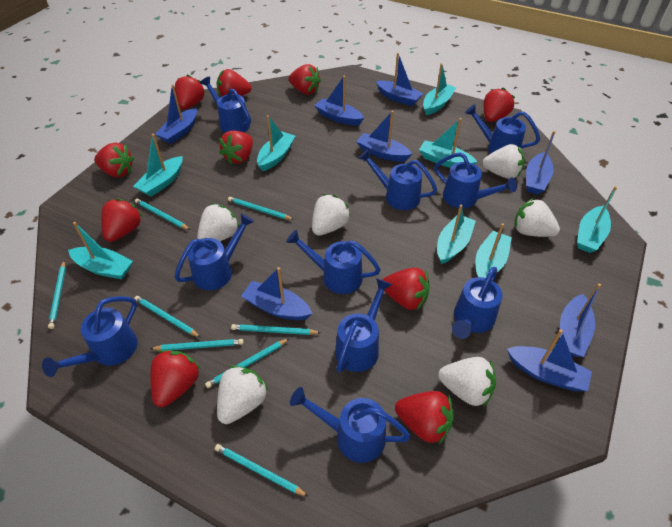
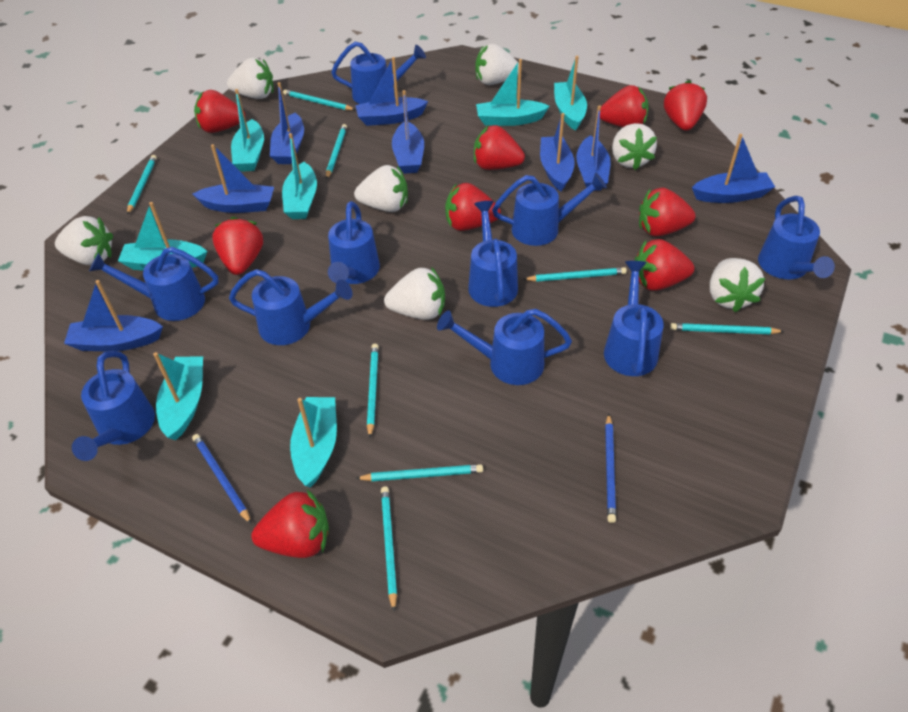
blue pencil: 0 -> 2
red strawberry: 10 -> 9
turquoise boat: 8 -> 7
white strawberry: 6 -> 7

